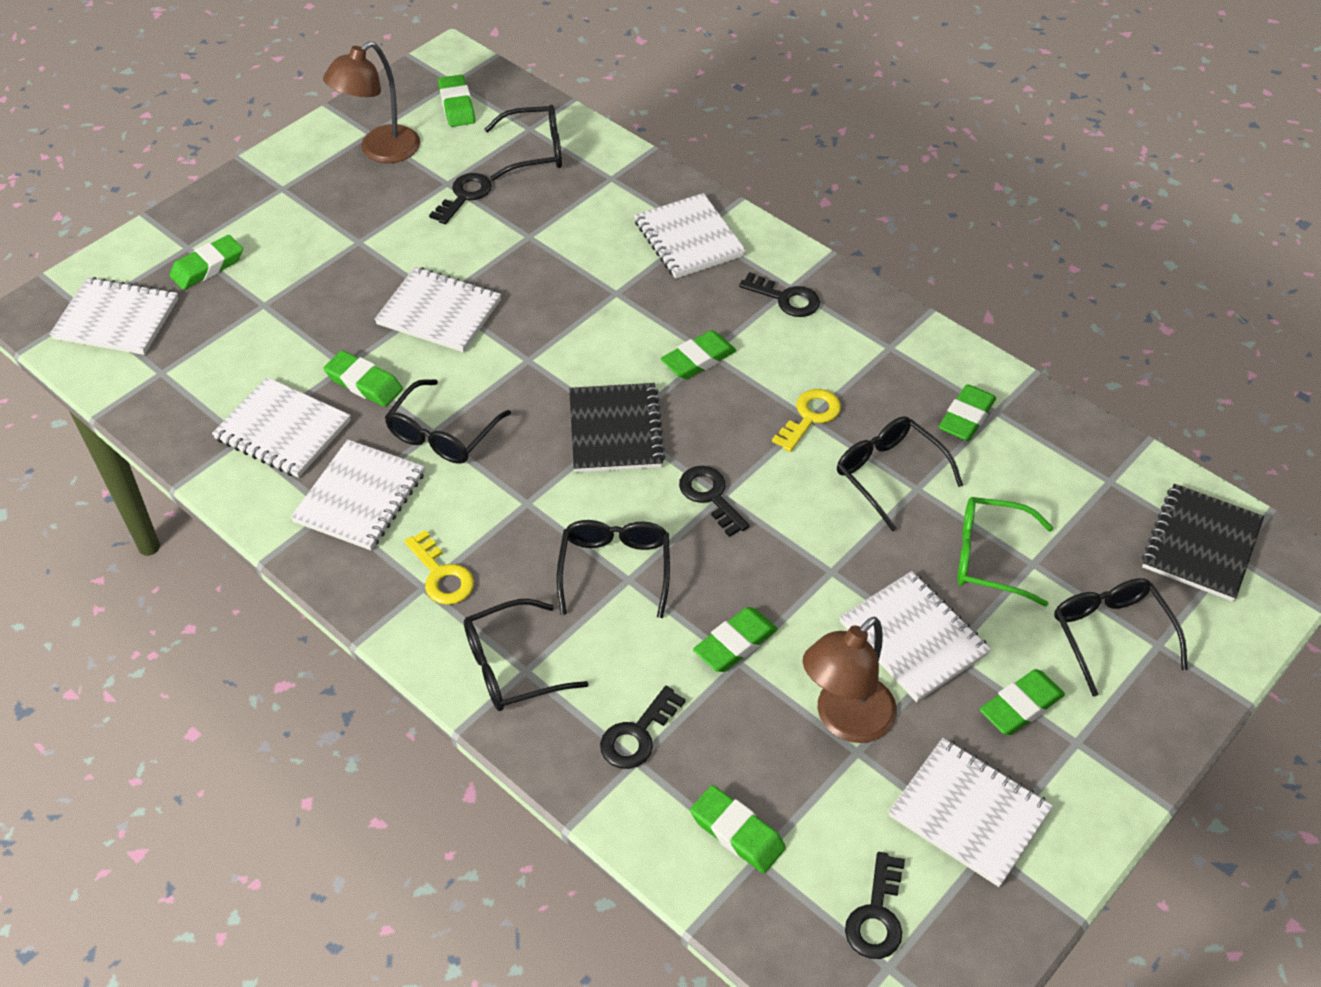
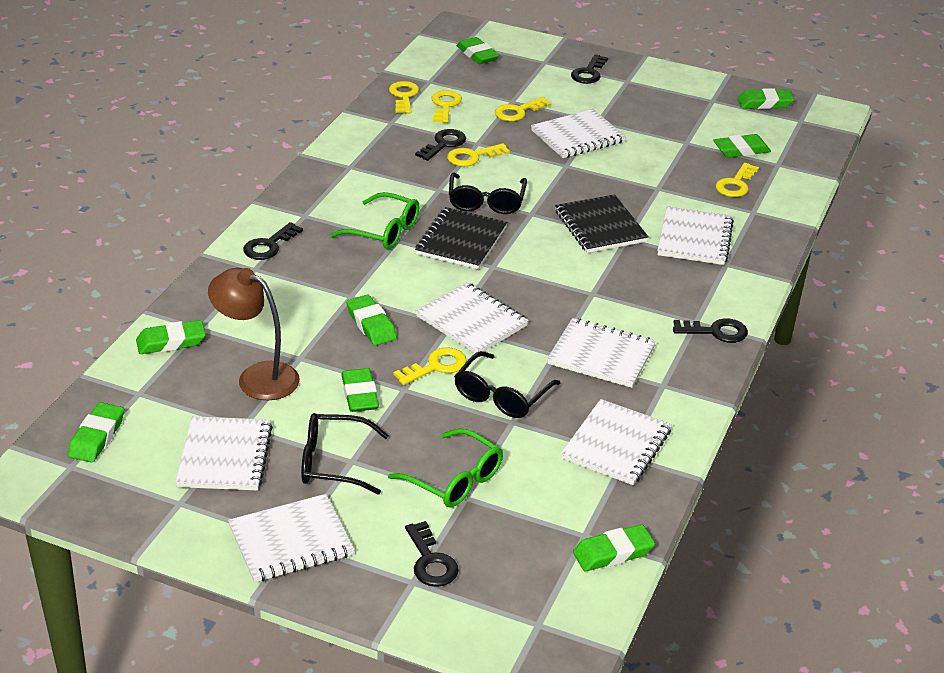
black glasses: 6 -> 3
brown lamp: 2 -> 1
green glasses: 1 -> 2
yellow key: 2 -> 6

